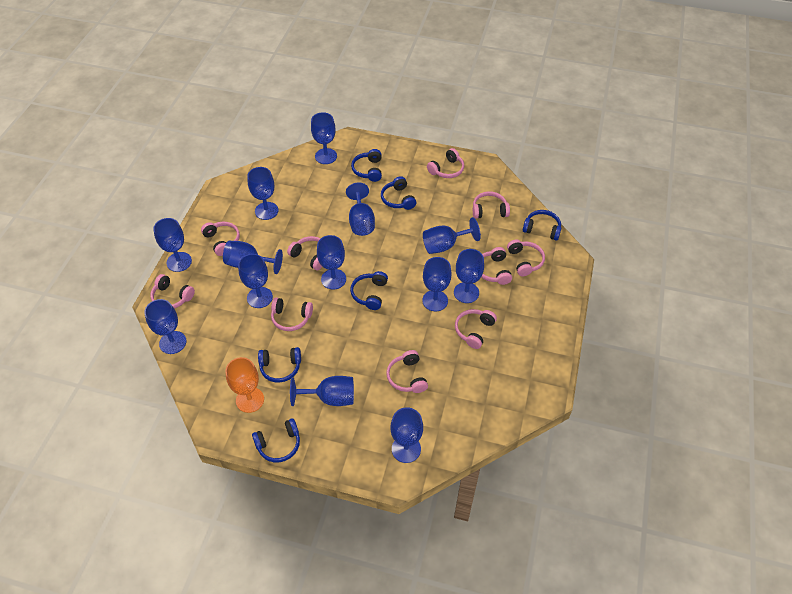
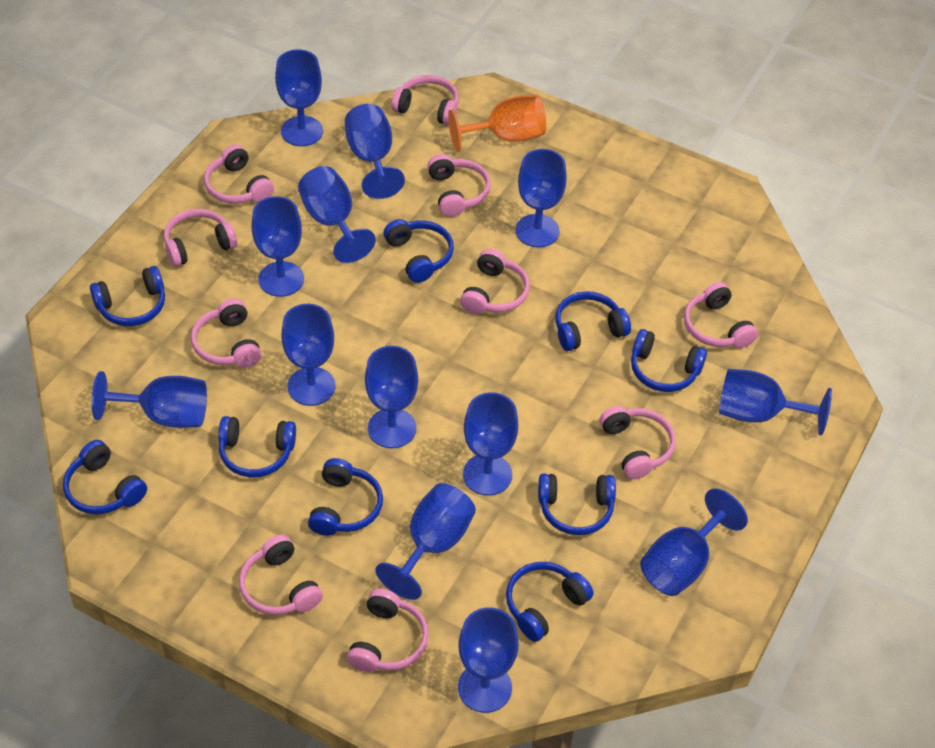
blue headphones: 6 -> 9

